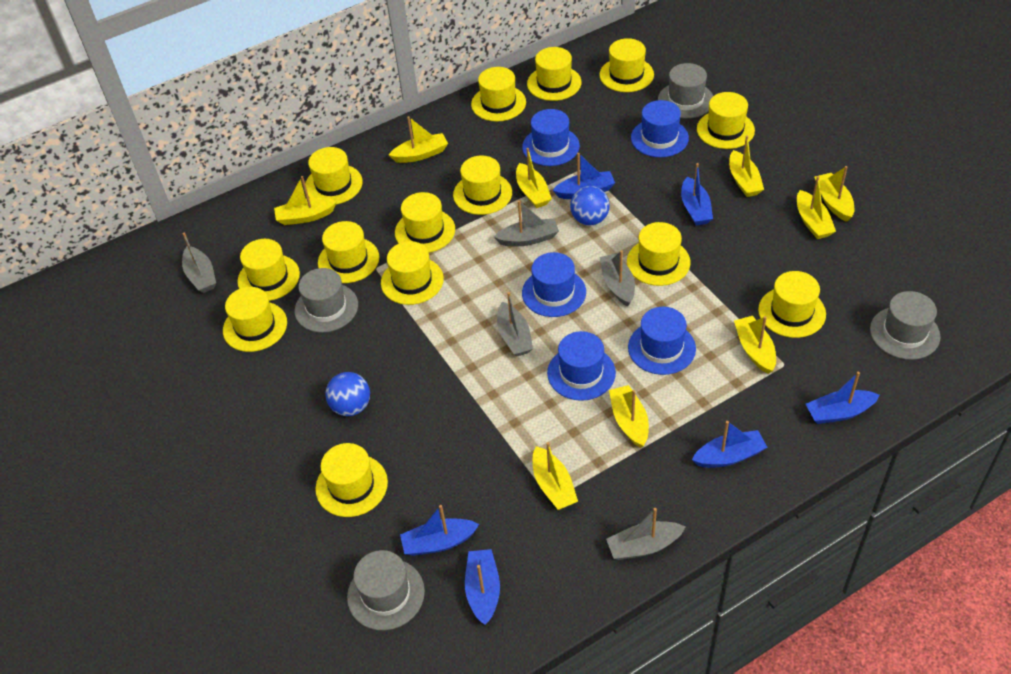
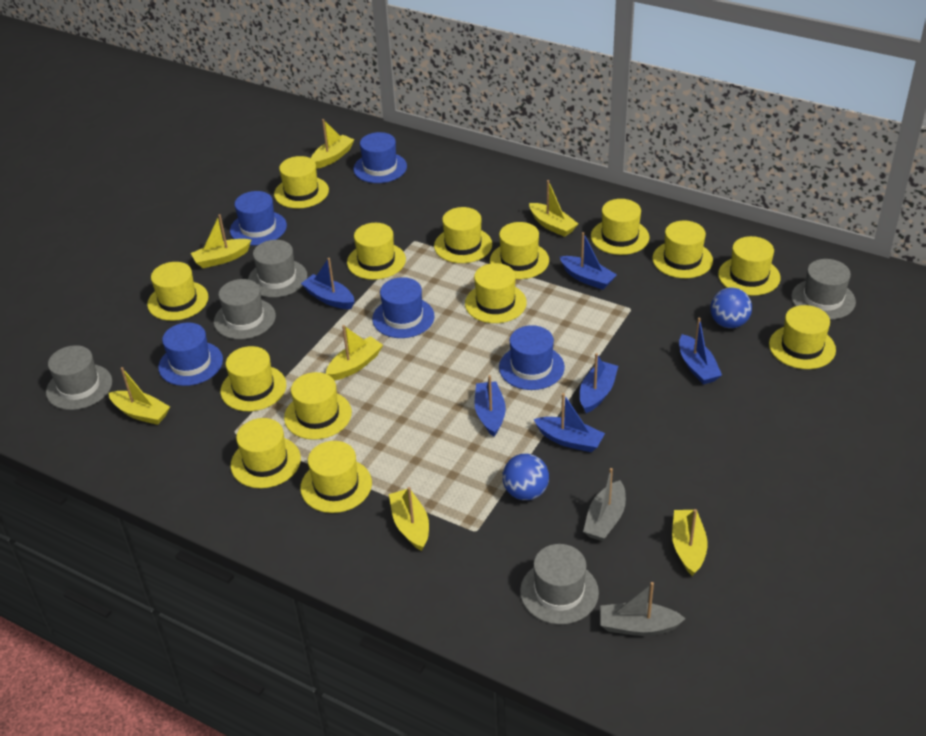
grey boat: 5 -> 2
grey hat: 4 -> 5
yellow boat: 9 -> 7

